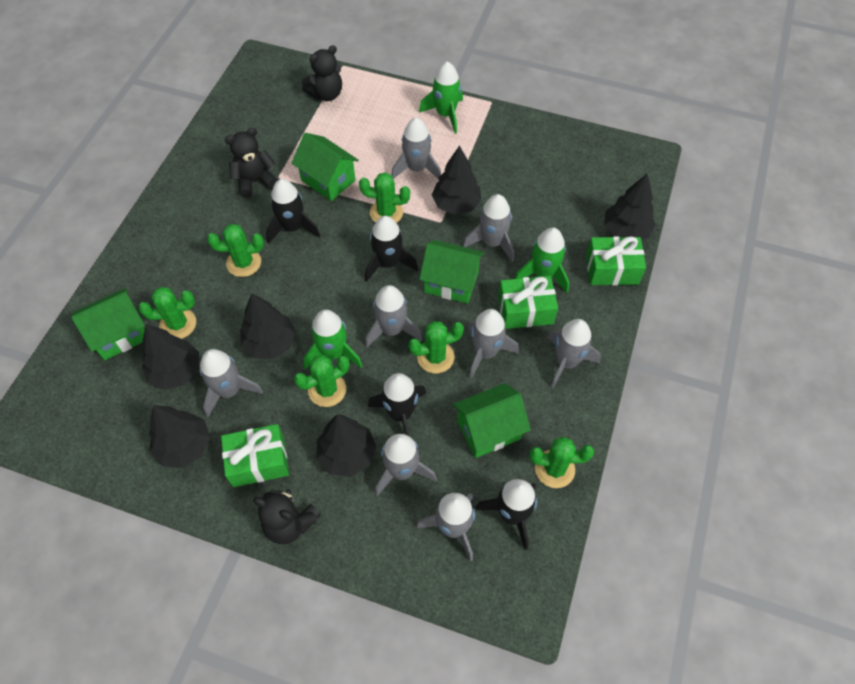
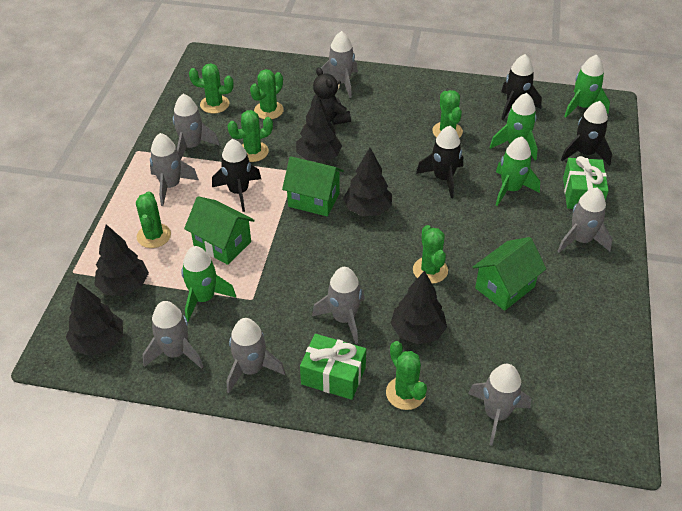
black teddy bear: 3 -> 1
black tree: 6 -> 5
green cactus: 6 -> 7
green gift: 3 -> 2
green house: 4 -> 3
green rocket: 3 -> 4

